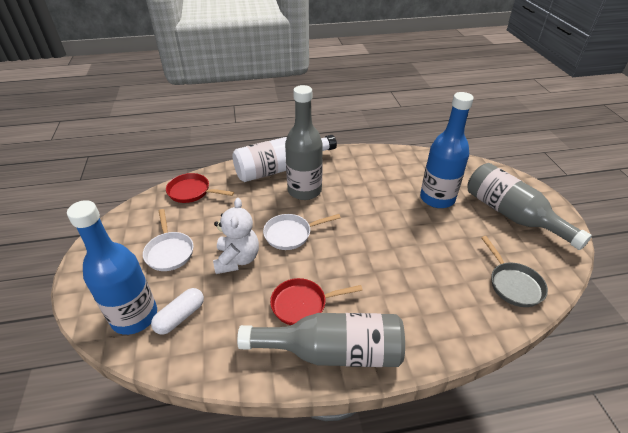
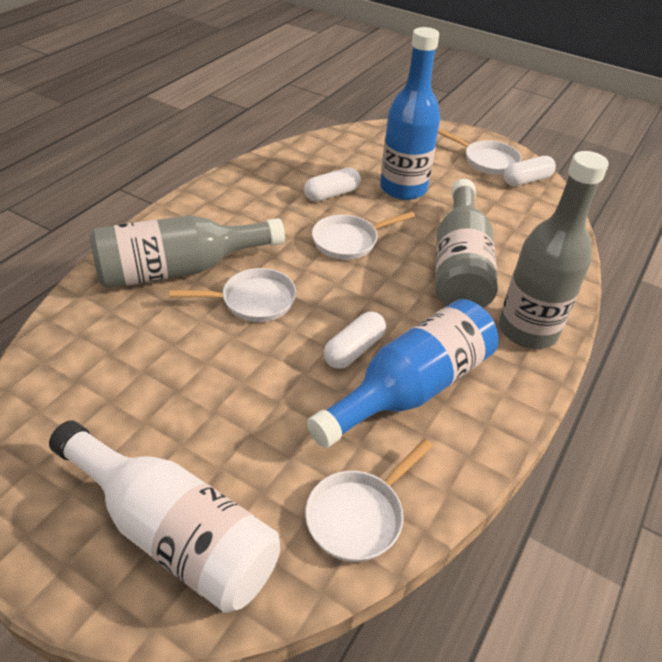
grey pan: 1 -> 0
red pan: 2 -> 0
white capsule: 1 -> 3
white pan: 2 -> 4
white teddy bear: 1 -> 0

